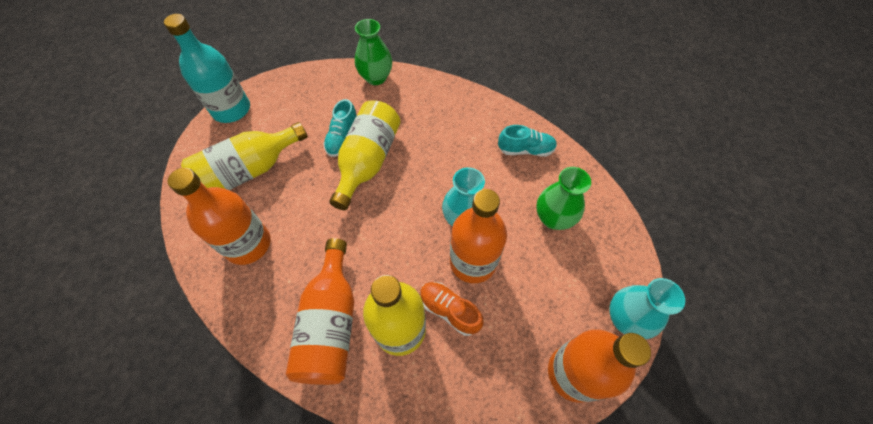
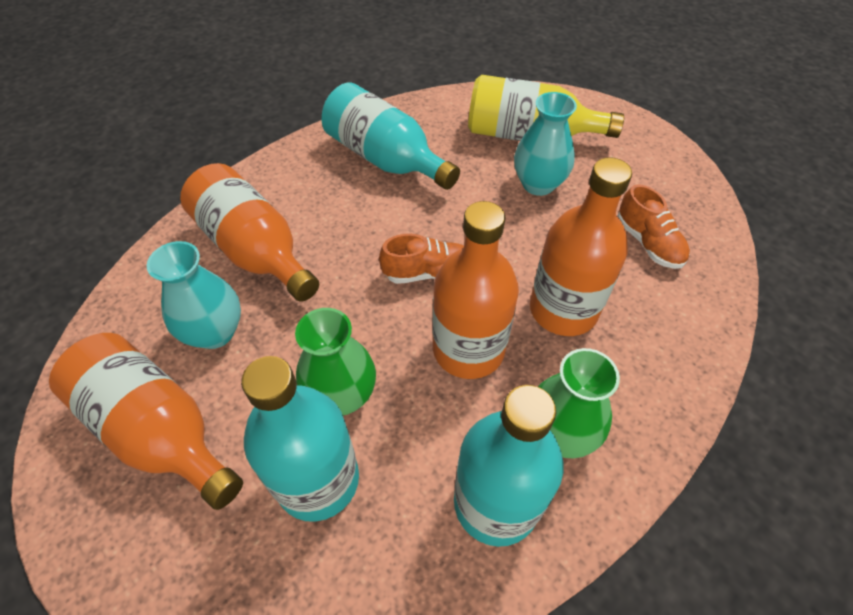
orange shoe: 1 -> 2
turquoise bottle: 1 -> 3
turquoise shoe: 2 -> 0
yellow bottle: 3 -> 1

